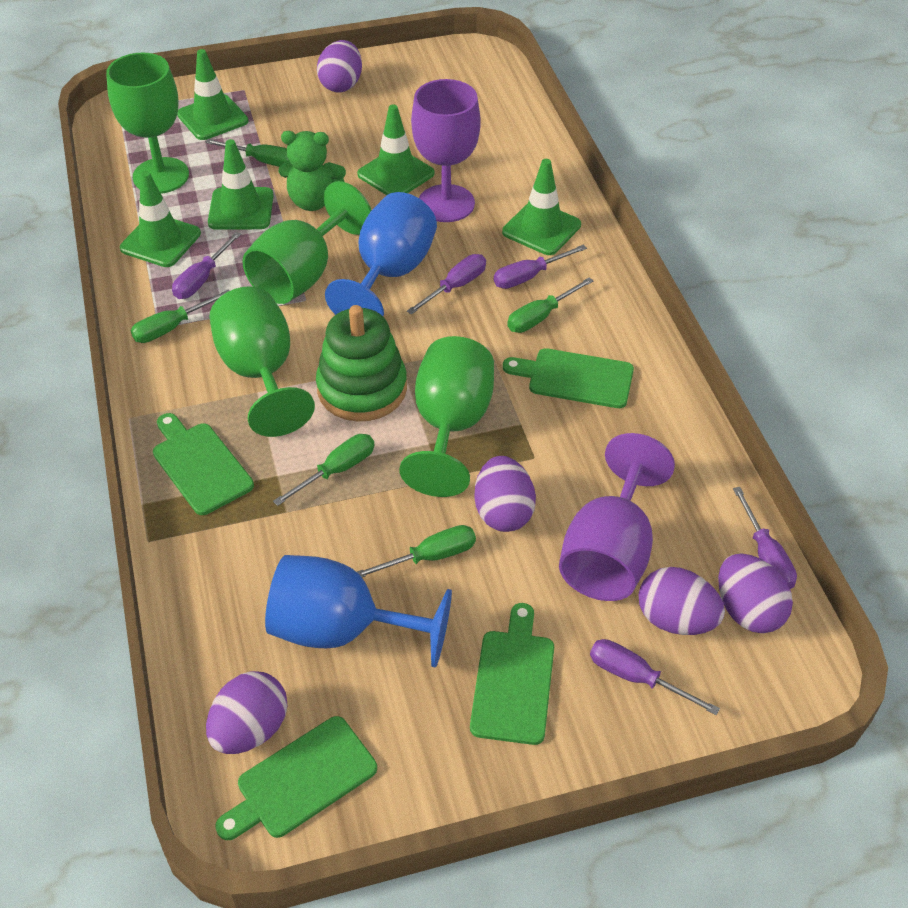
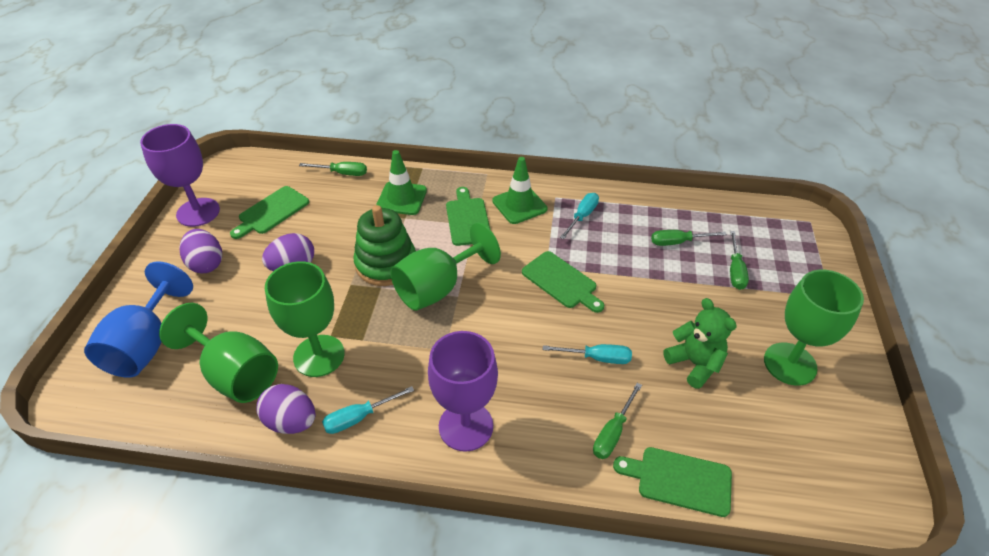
blue goblet: 2 -> 1
green screwdriver: 5 -> 4
green traffic cone: 5 -> 2
purple egg: 5 -> 3
purple screwdriver: 5 -> 0
turquoise screwdriver: 0 -> 3

